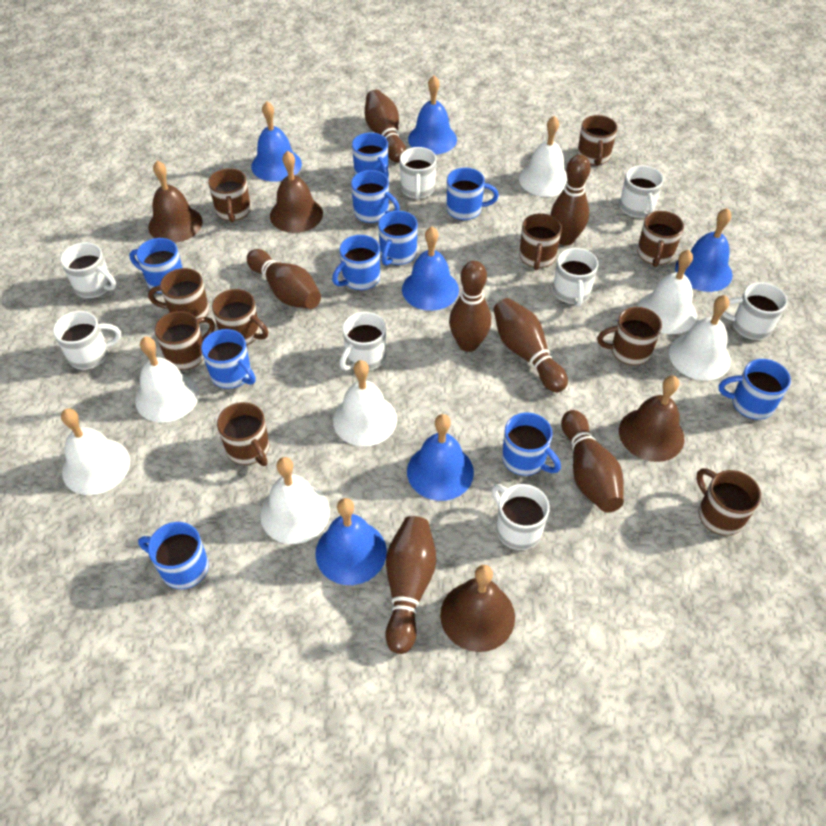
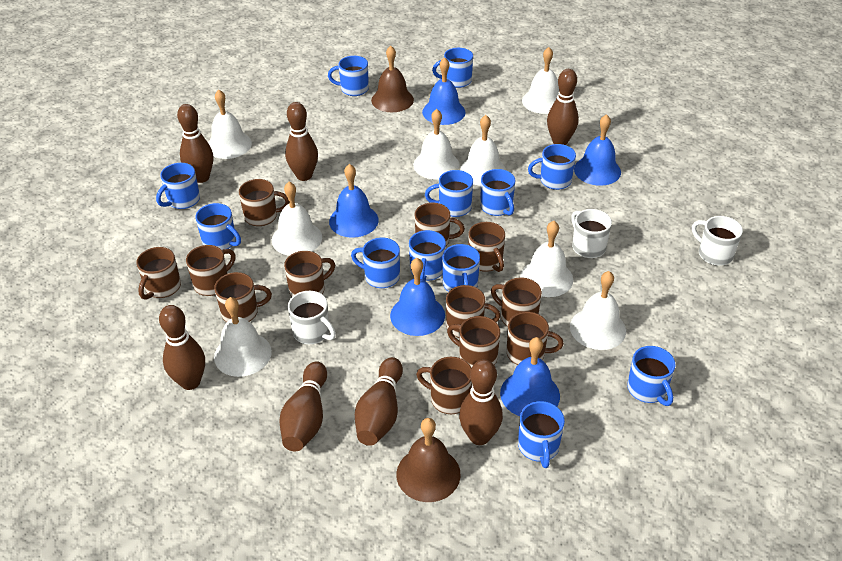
blue bell: 6 -> 5
blue mug: 10 -> 12
brown bell: 4 -> 2
brown mug: 10 -> 12
white bell: 7 -> 8
white mug: 8 -> 3

